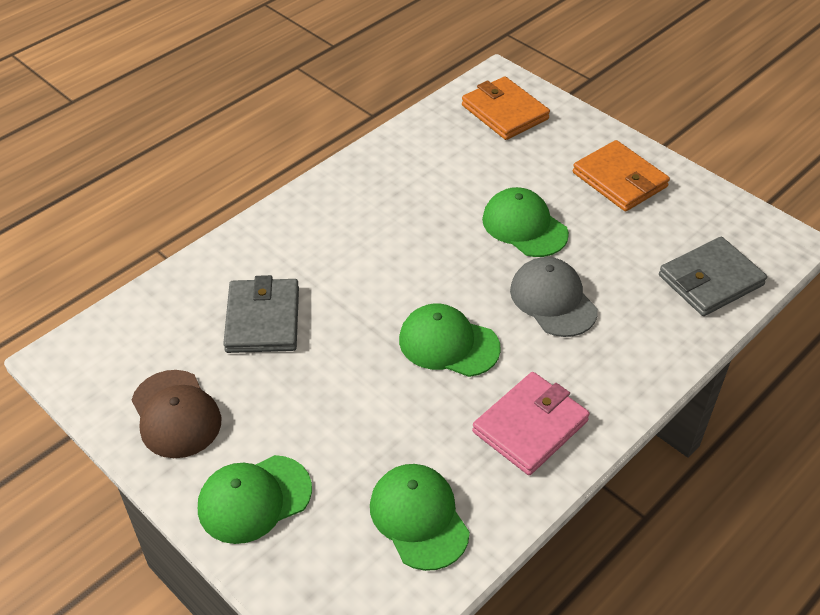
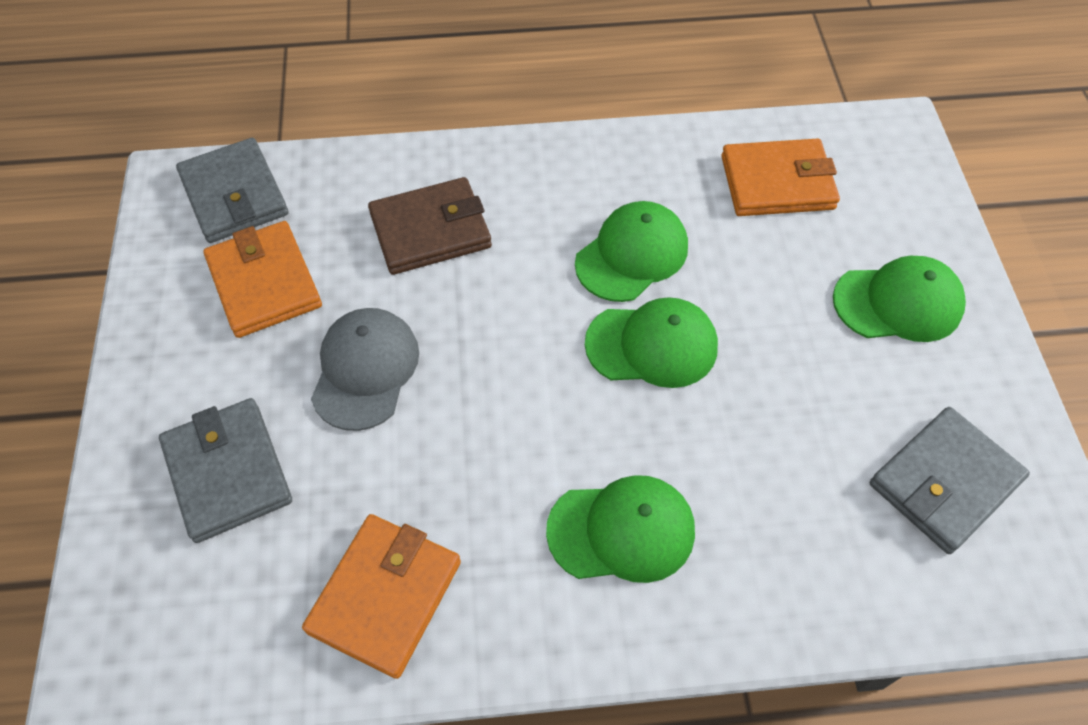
brown cap: 1 -> 0
brown wallet: 0 -> 1
grey wallet: 2 -> 3
orange wallet: 2 -> 3
pink wallet: 1 -> 0

